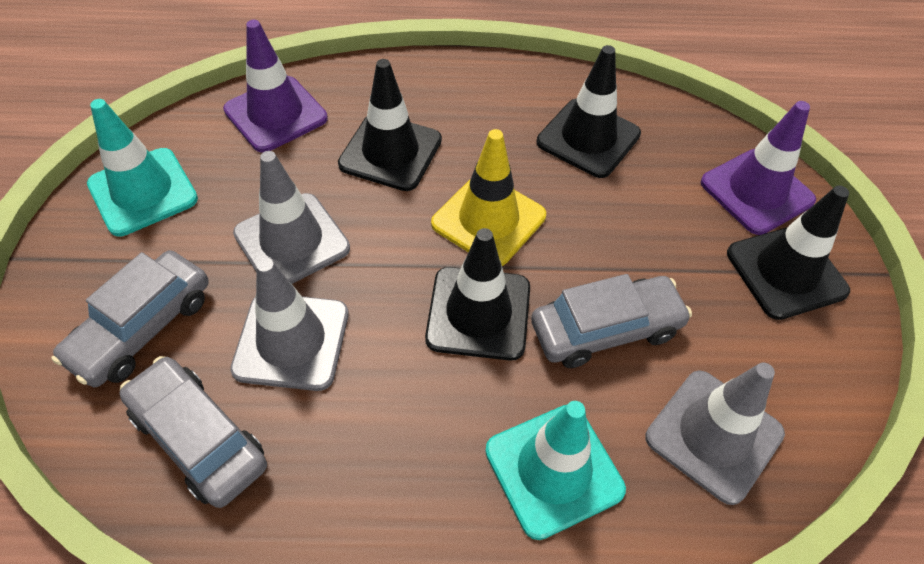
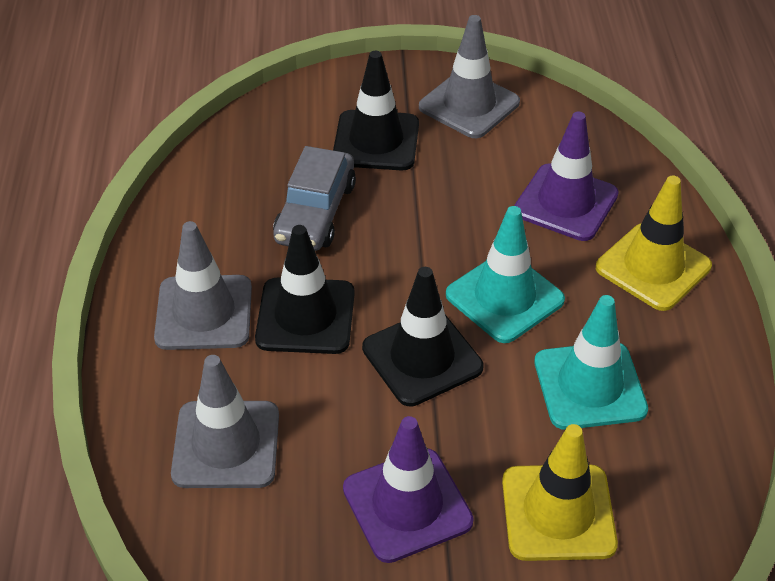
black traffic cone: 4 -> 3
grey car: 3 -> 1
yellow traffic cone: 1 -> 2

